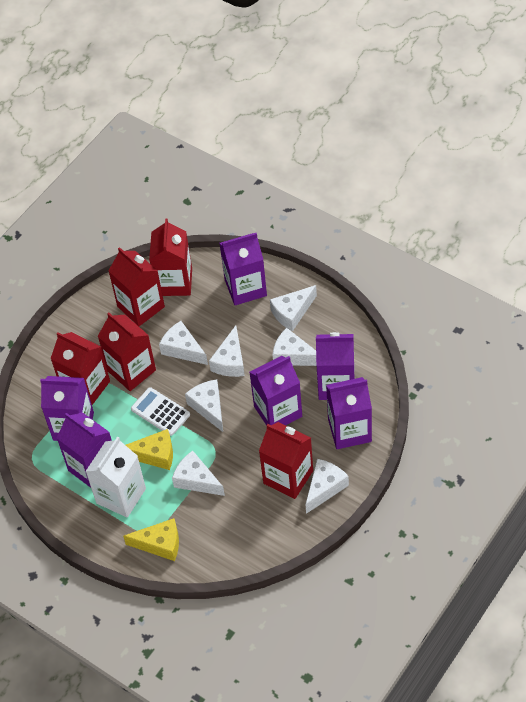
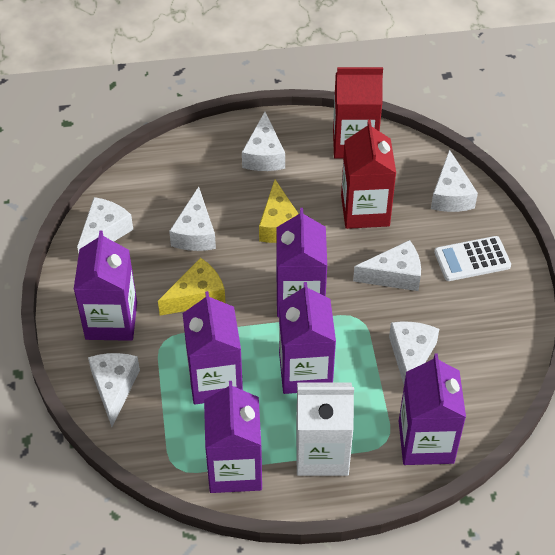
red carton: 5 -> 2

